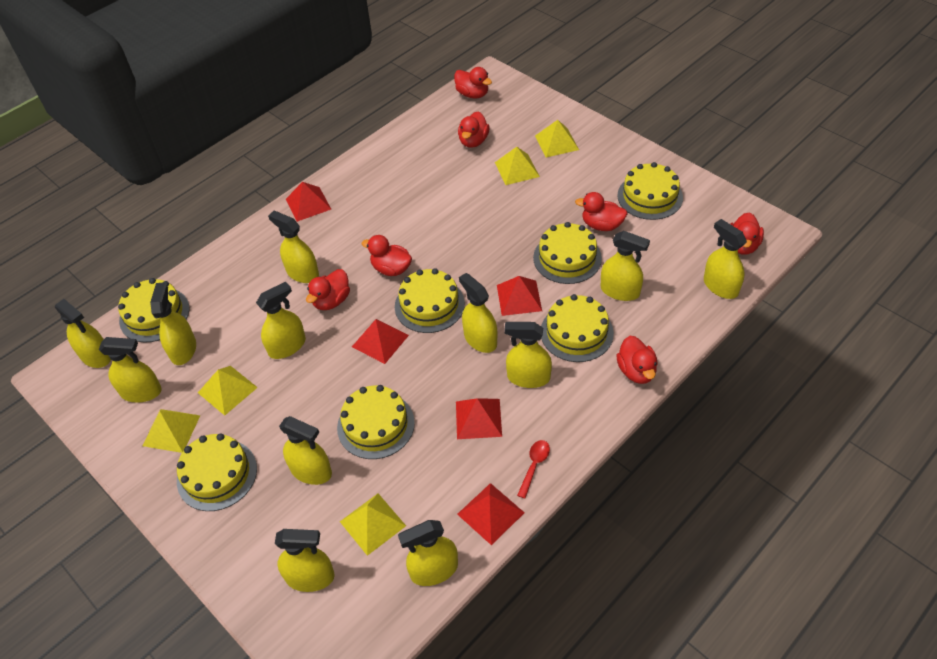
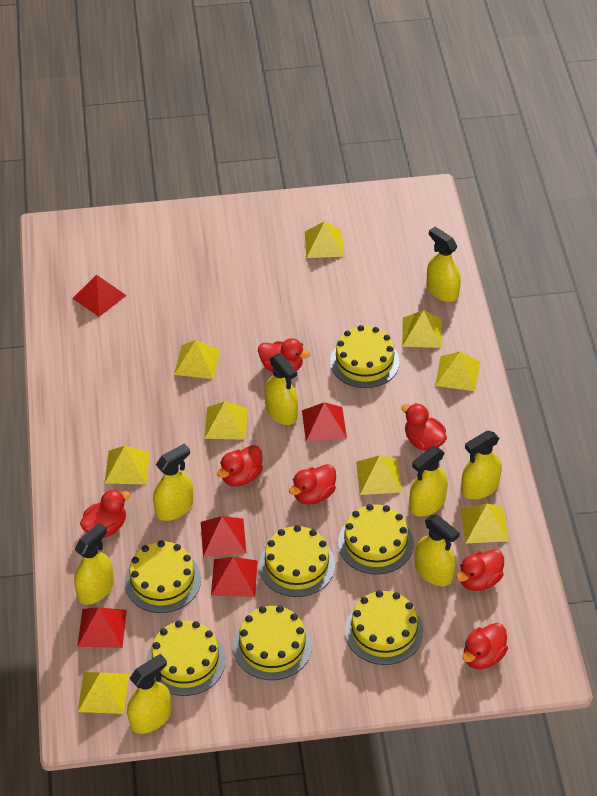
red spoon: 1 -> 0
yellow pyramid: 5 -> 9
yellow spray bottle: 12 -> 8

